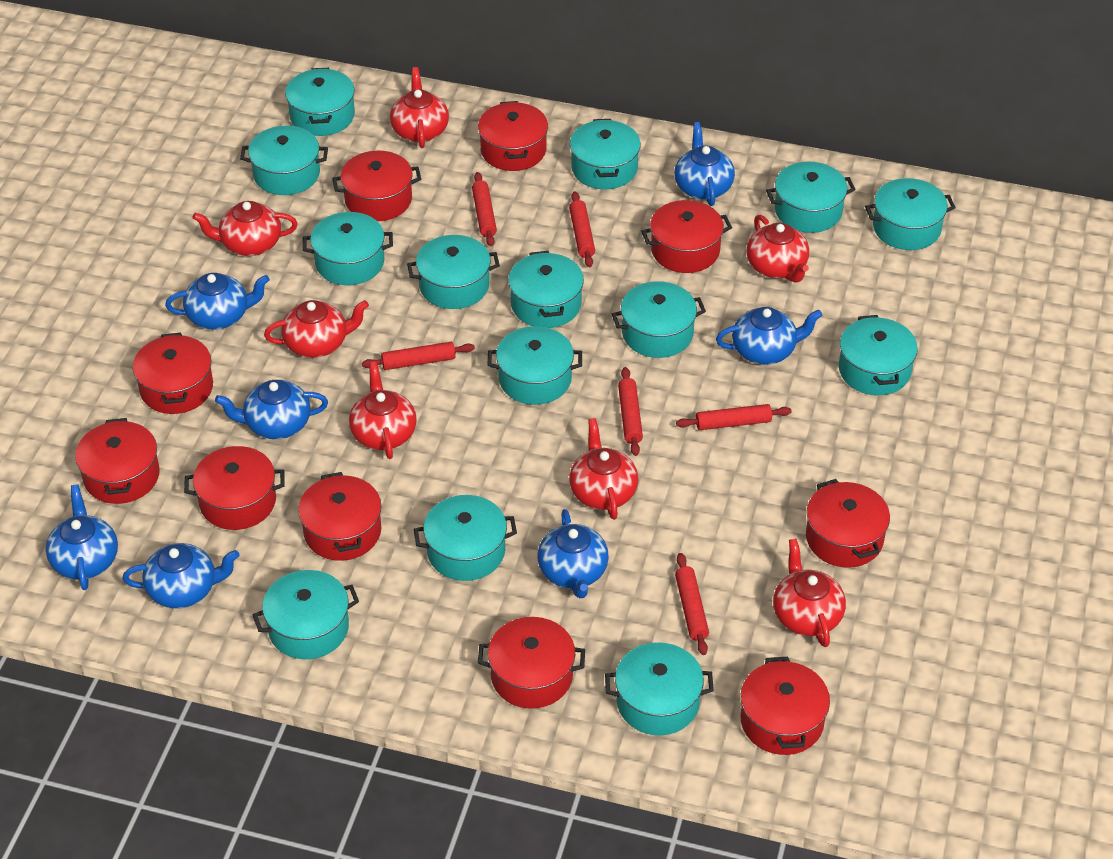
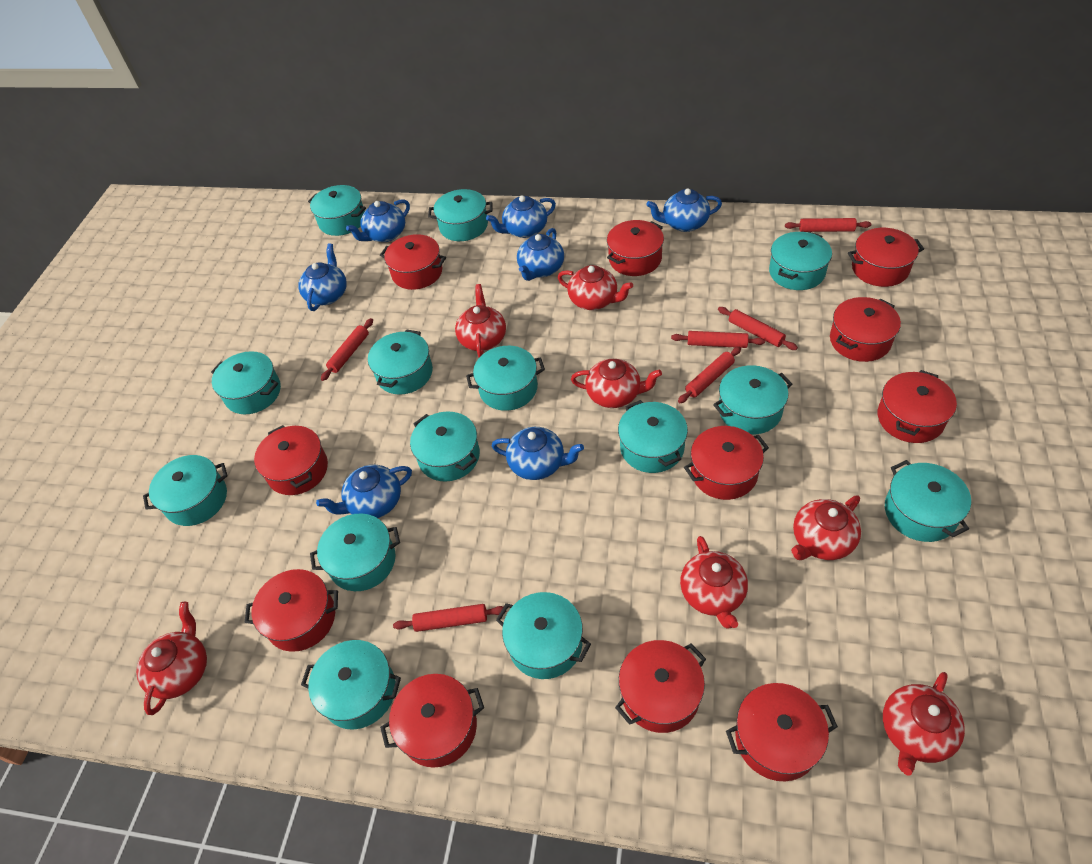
red pot: 10 -> 11

